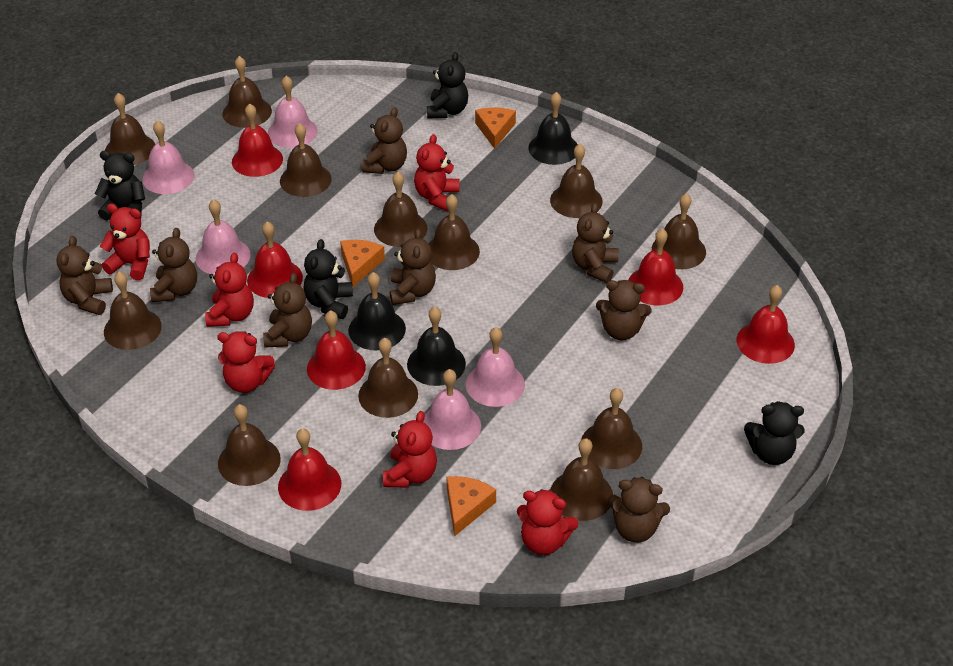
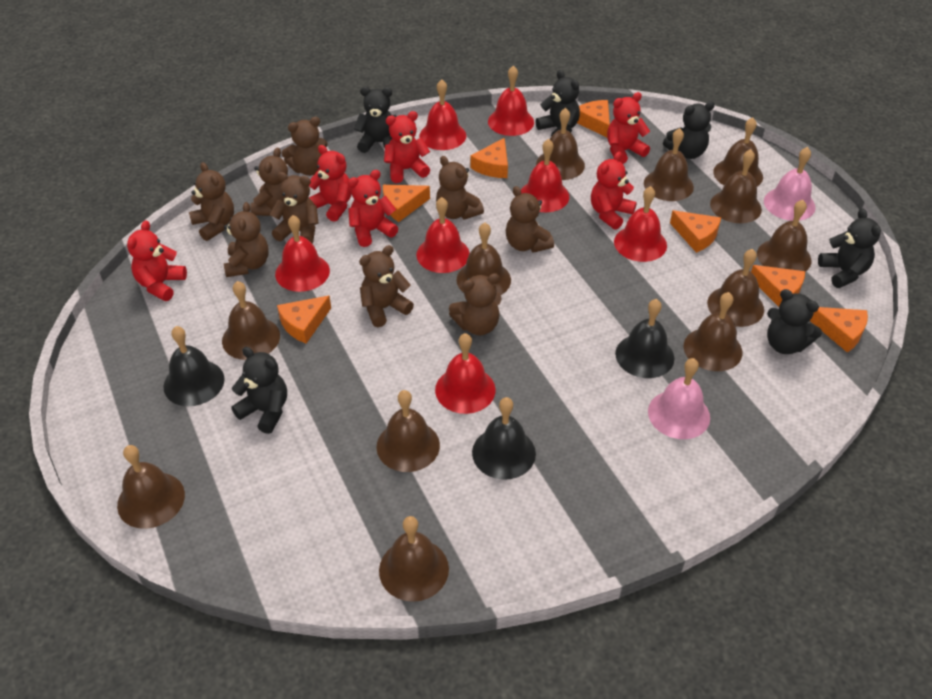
black teddy bear: 4 -> 6
brown teddy bear: 8 -> 9
orange cheese: 3 -> 7
pink bell: 5 -> 2
red bell: 6 -> 7

